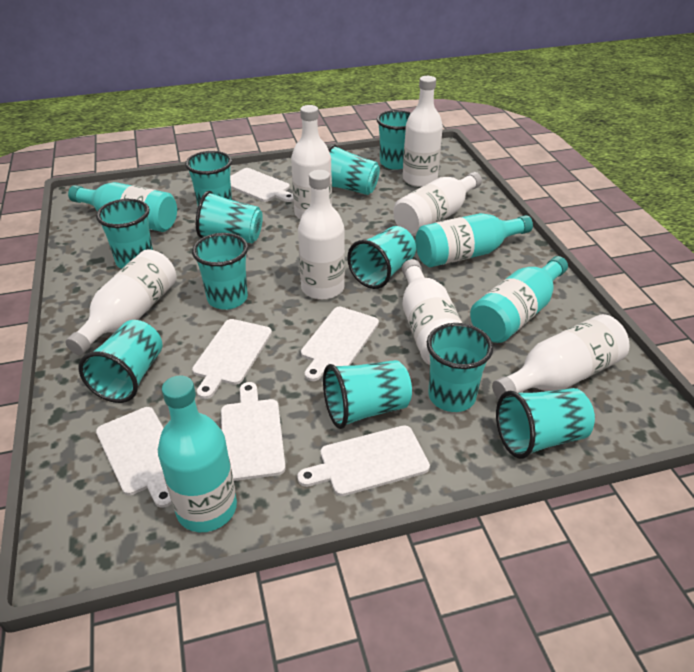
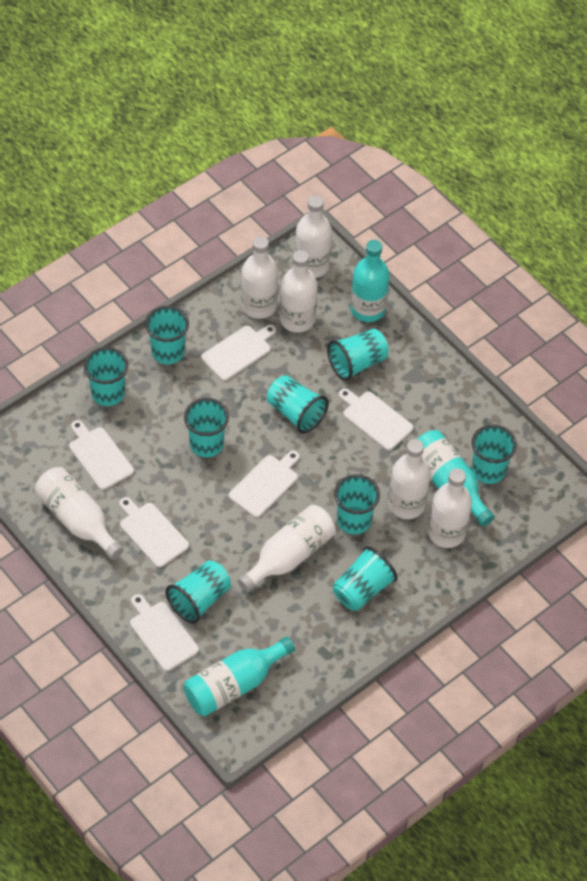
turquoise bottle: 4 -> 3
turquoise cup: 11 -> 9

